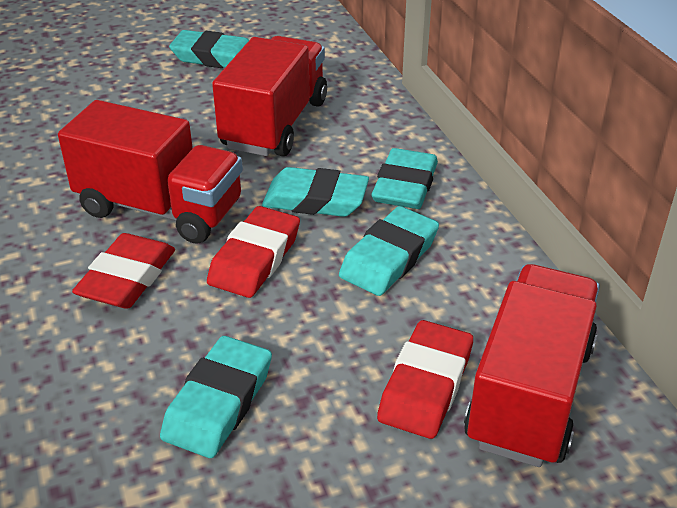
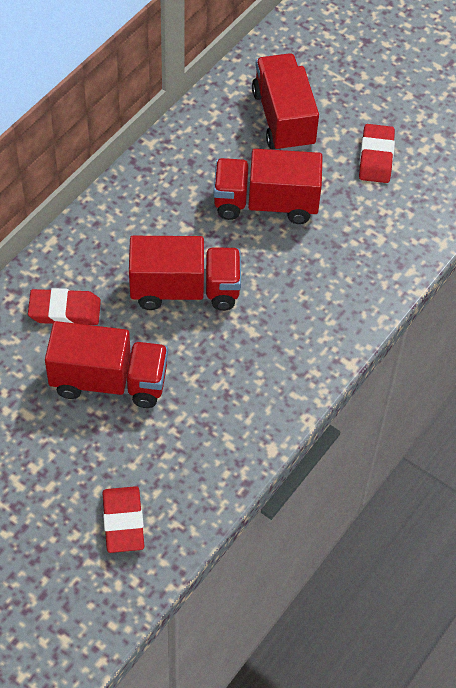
red truck: 3 -> 4
turquoise eraser: 5 -> 0

